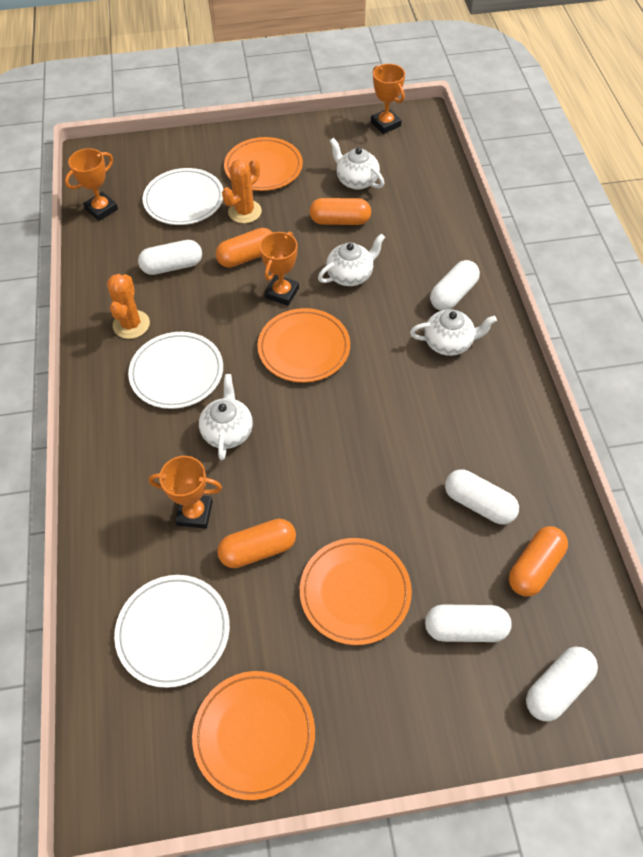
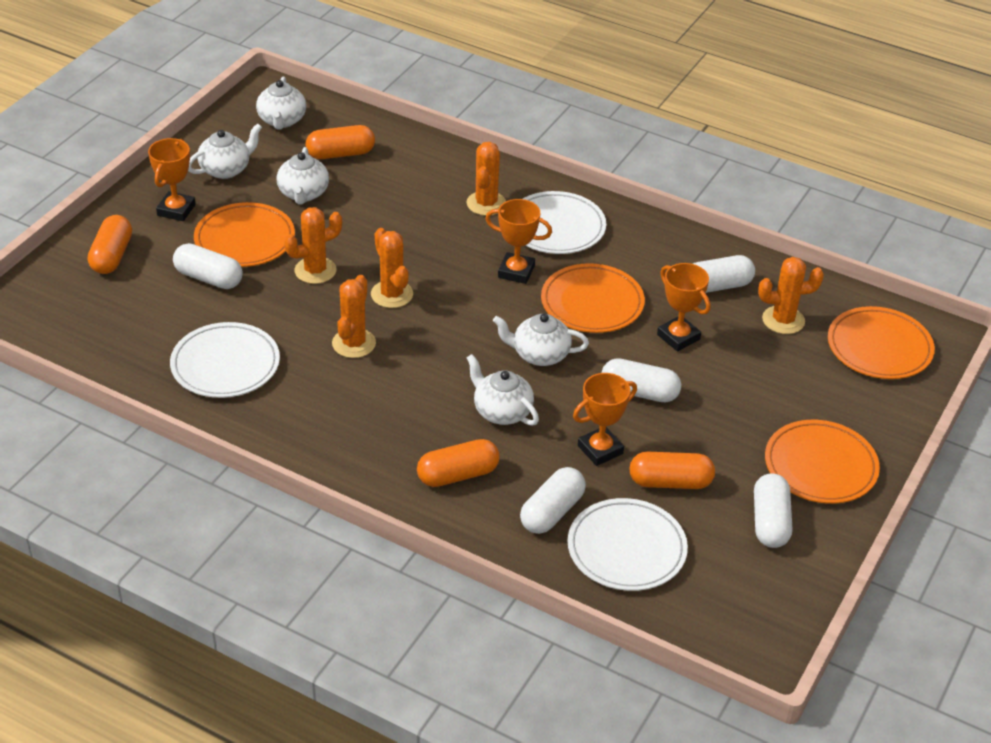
orange cactus: 2 -> 5
white teapot: 4 -> 5

